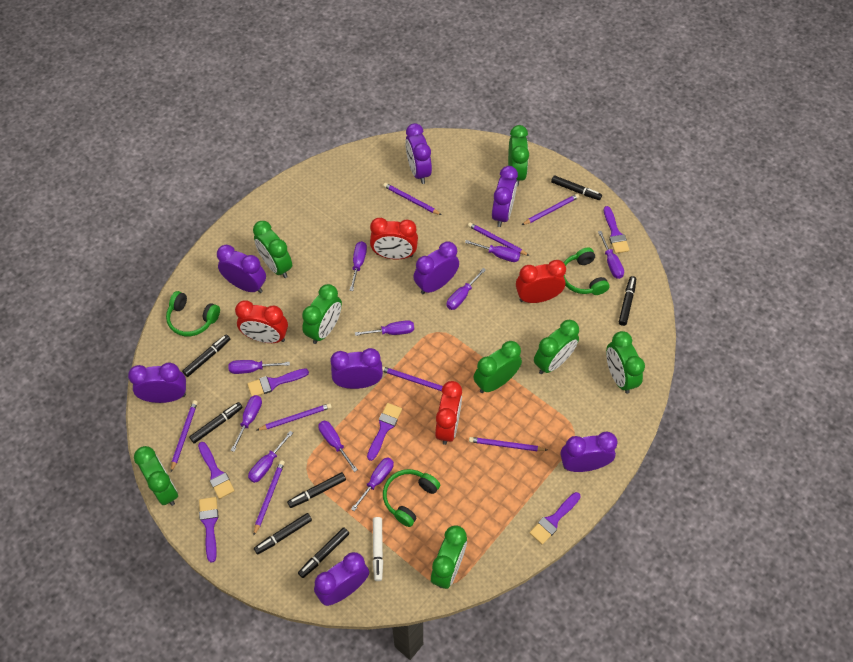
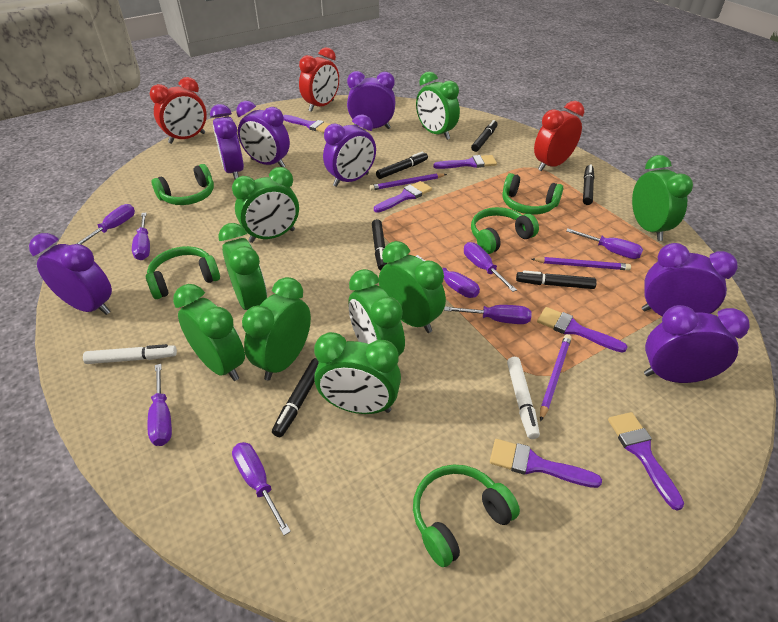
black marker: 7 -> 6
green clock: 8 -> 9
green headphones: 3 -> 5
purple clock: 8 -> 7
purple pencil: 8 -> 3
purple screwdriver: 10 -> 8
red clock: 4 -> 3
white marker: 1 -> 2

